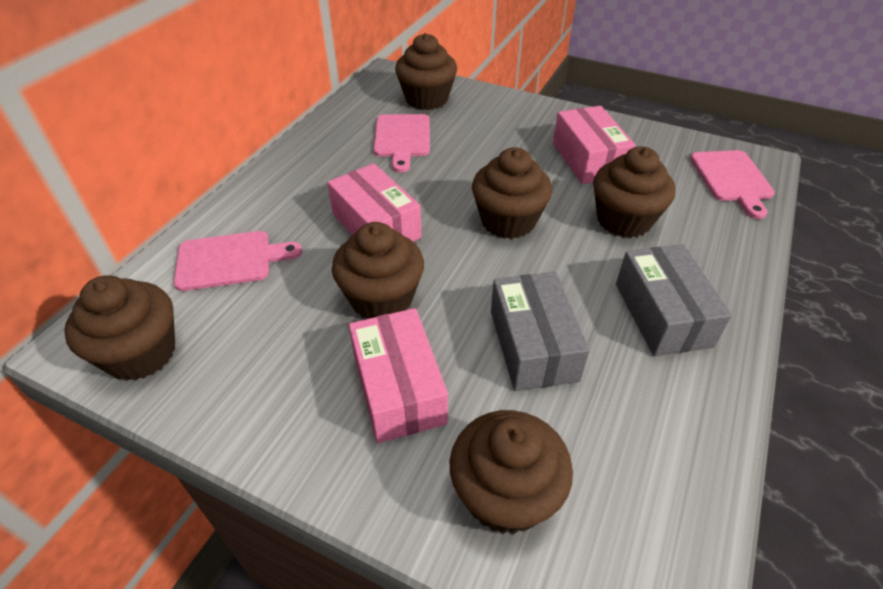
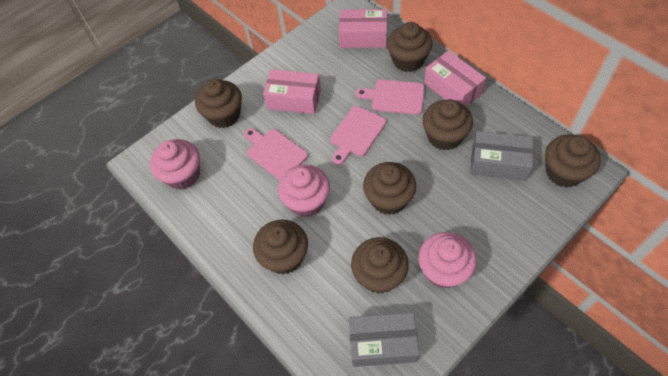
brown cupcake: 6 -> 7
pink cupcake: 0 -> 3

